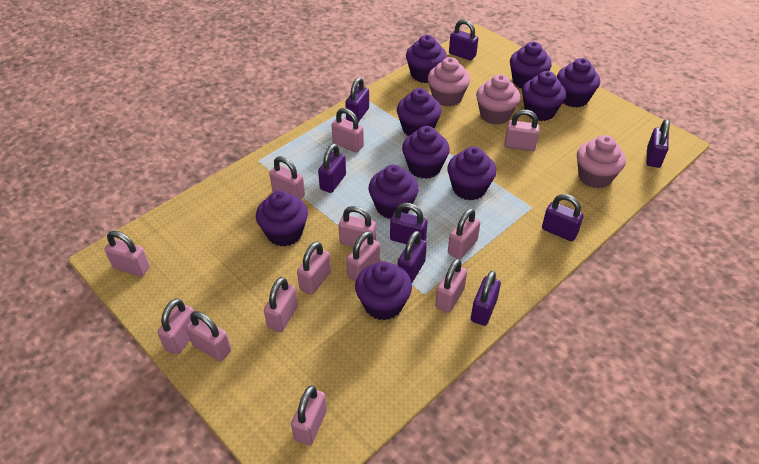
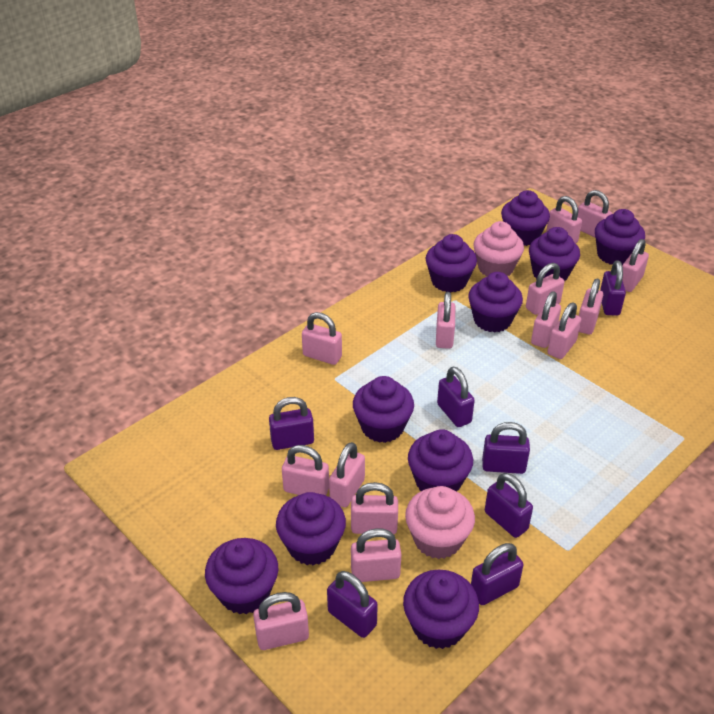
pink cupcake: 3 -> 2
pink padlock: 13 -> 14
purple padlock: 8 -> 7

